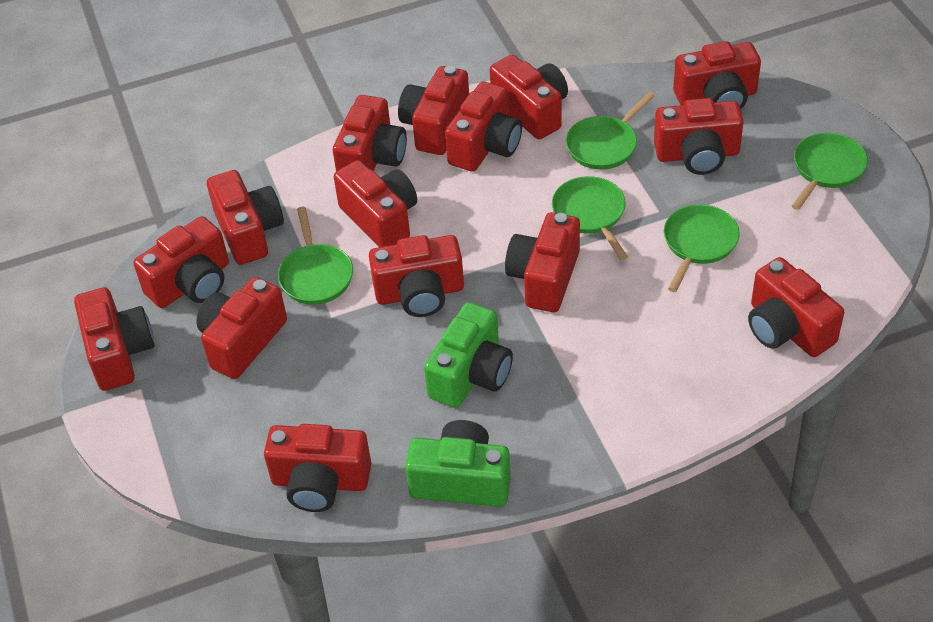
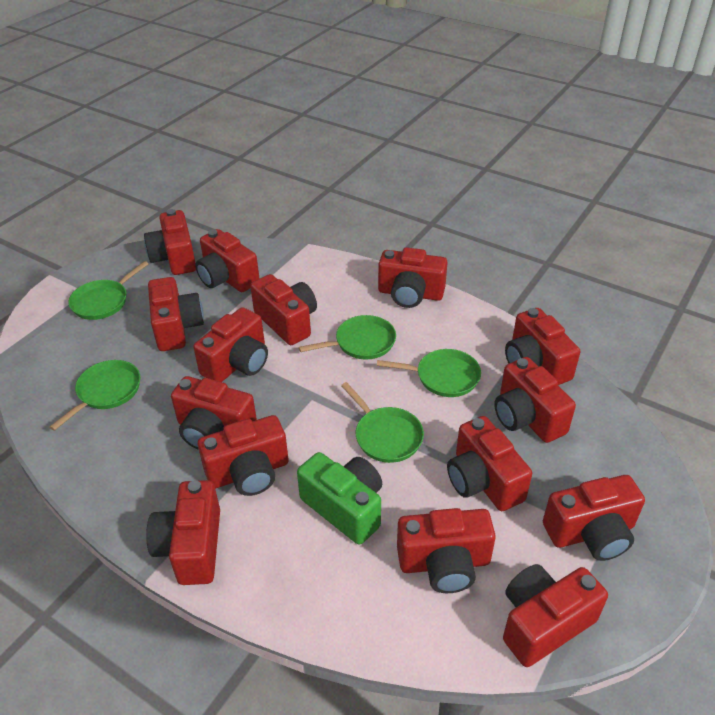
green camera: 2 -> 1

